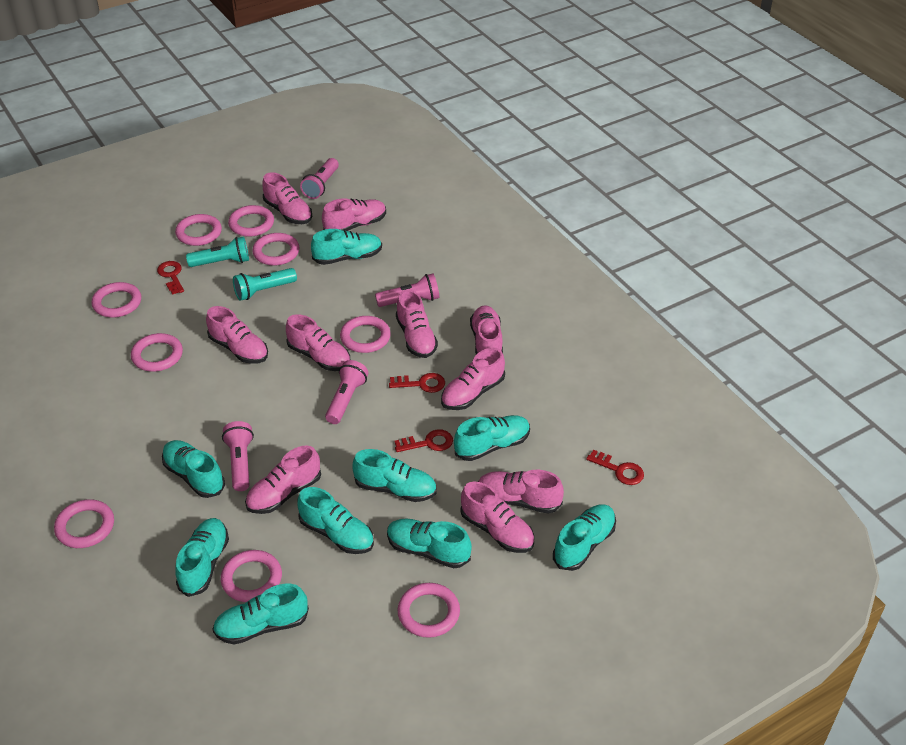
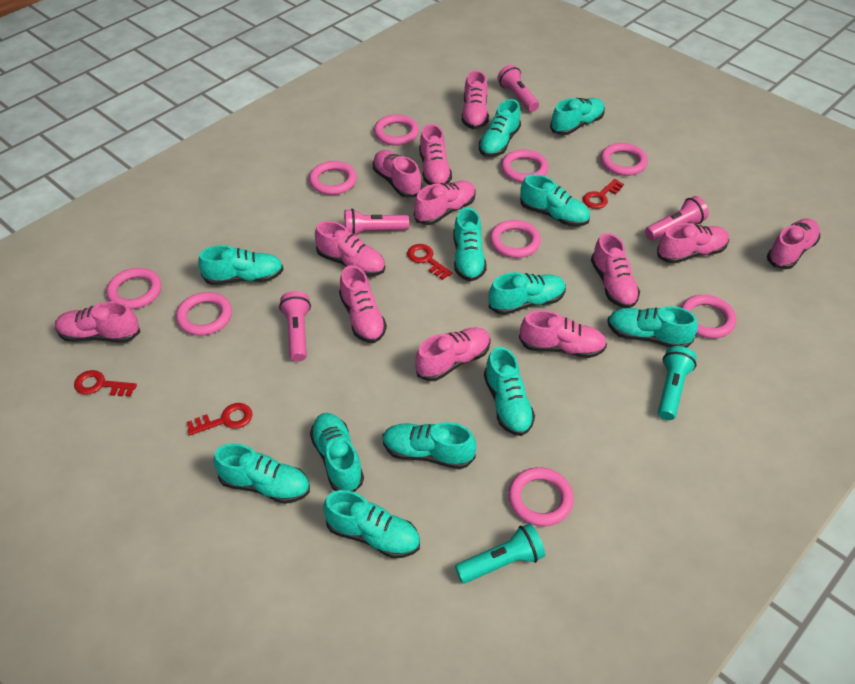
pink shoe: 10 -> 12
turquoise shoe: 9 -> 12

